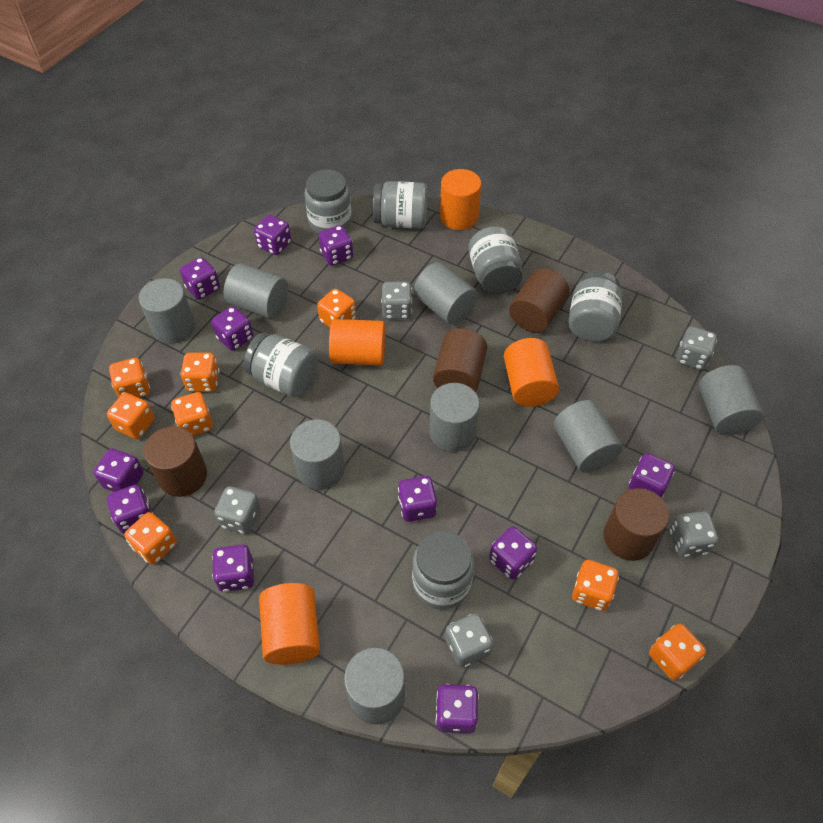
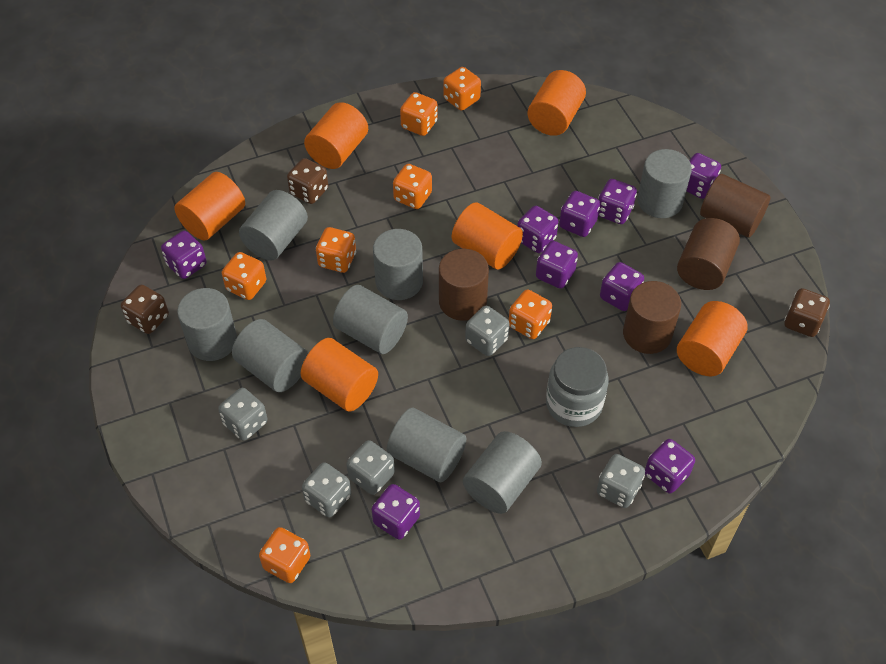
brown dice: 0 -> 3
grey jar: 6 -> 1
orange cylinder: 4 -> 6
orange dice: 8 -> 7
purple dice: 11 -> 9

